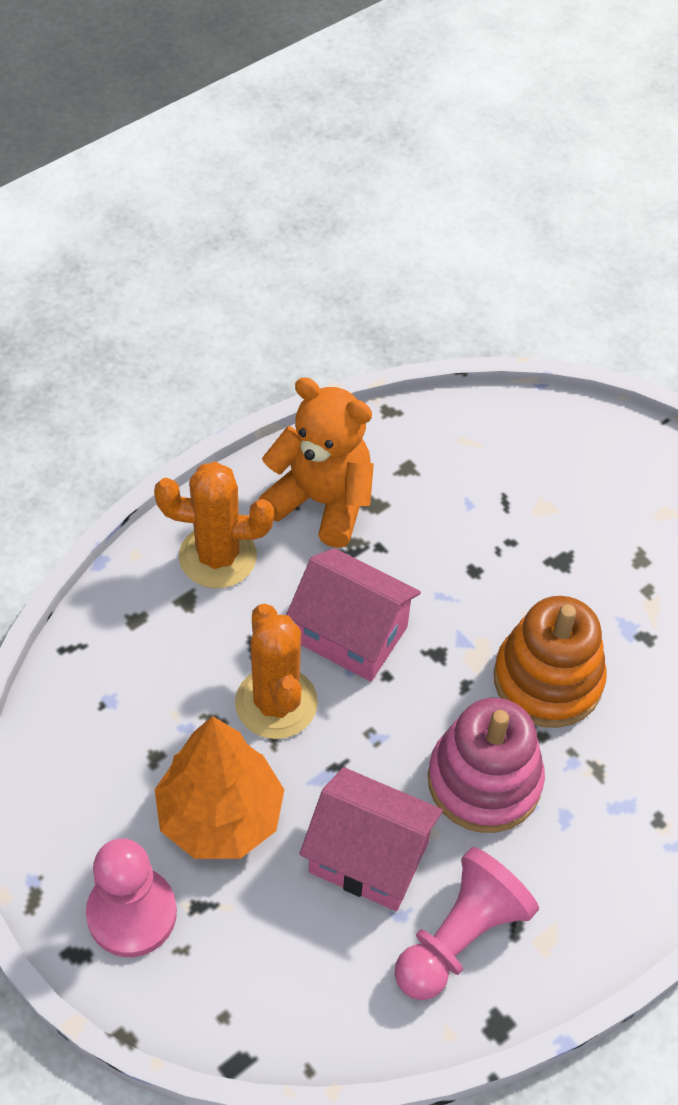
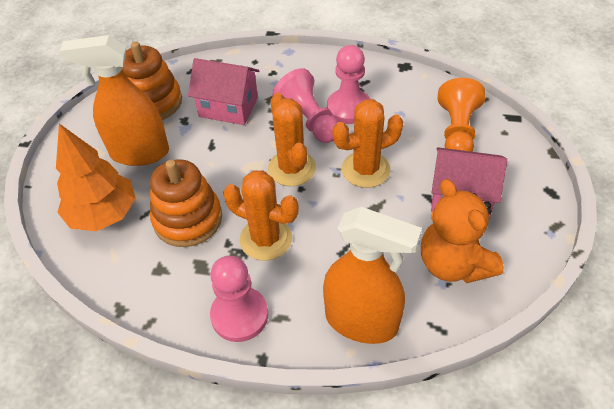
orange cactus: 2 -> 3
orange pawn: 0 -> 1
orange spray bottle: 0 -> 2
orange stacking toy: 1 -> 2
pink pawn: 2 -> 3
pink stacking toy: 1 -> 0

